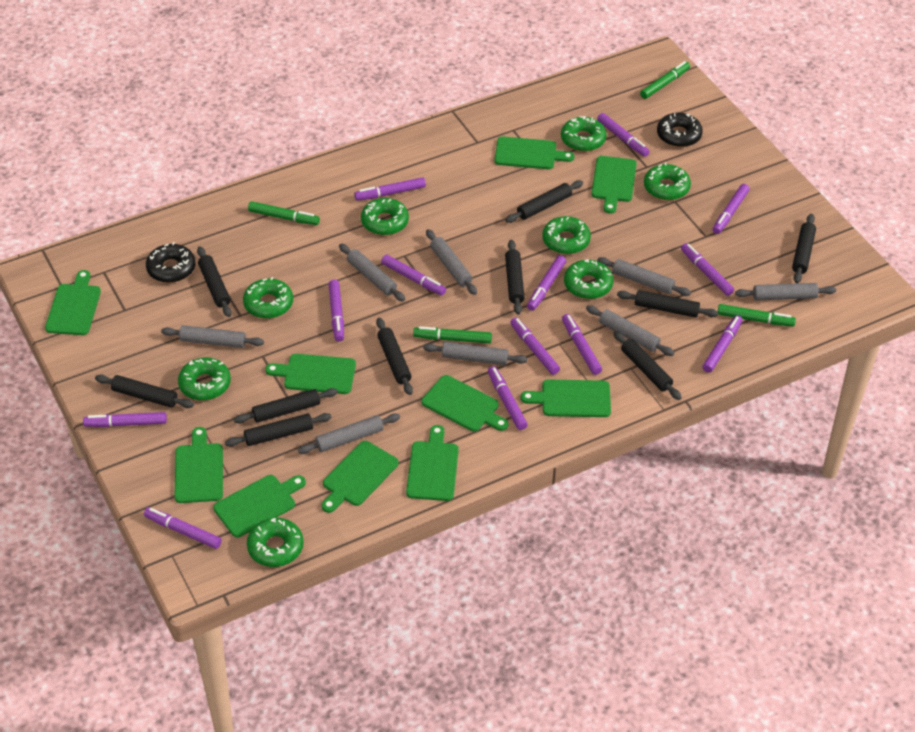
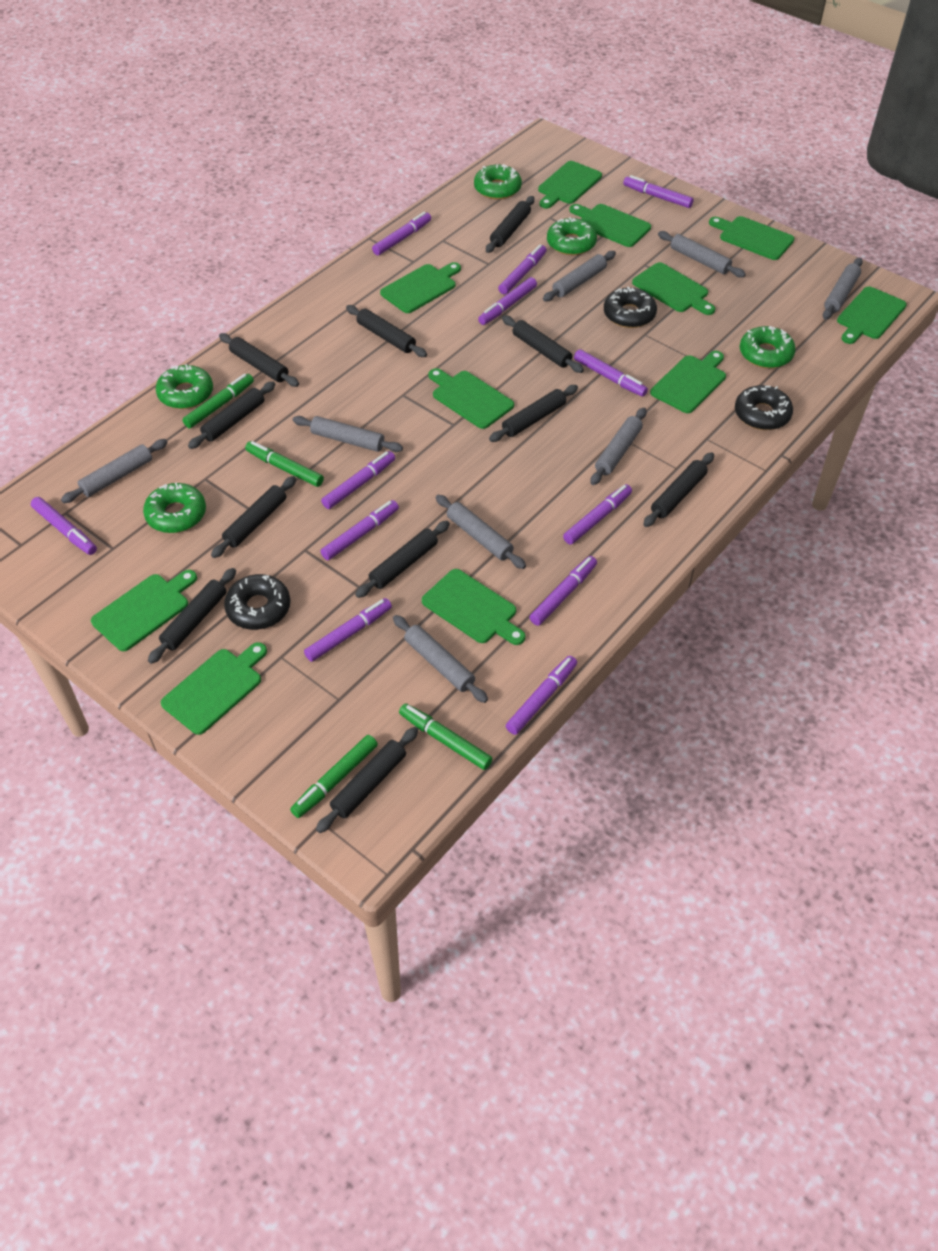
black donut: 2 -> 3
black rolling pin: 10 -> 11
green cutting board: 10 -> 11
green donut: 8 -> 5
purple marker: 13 -> 12

